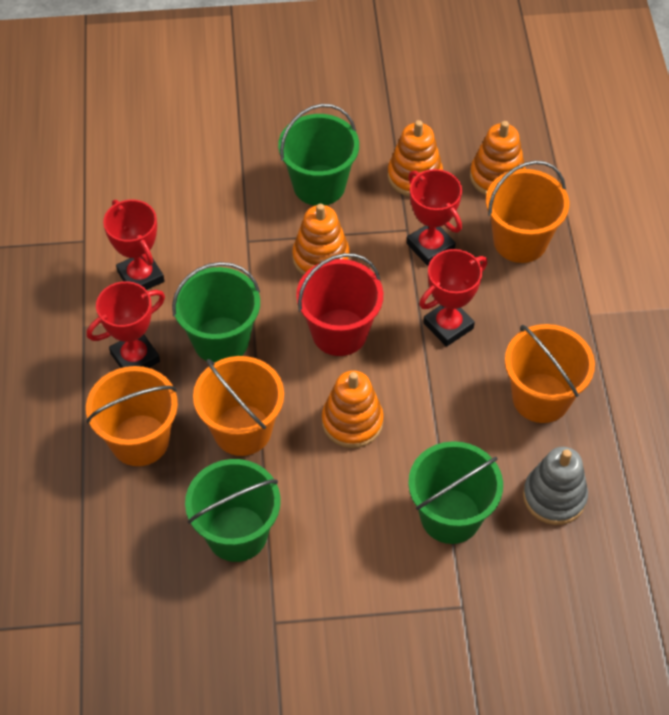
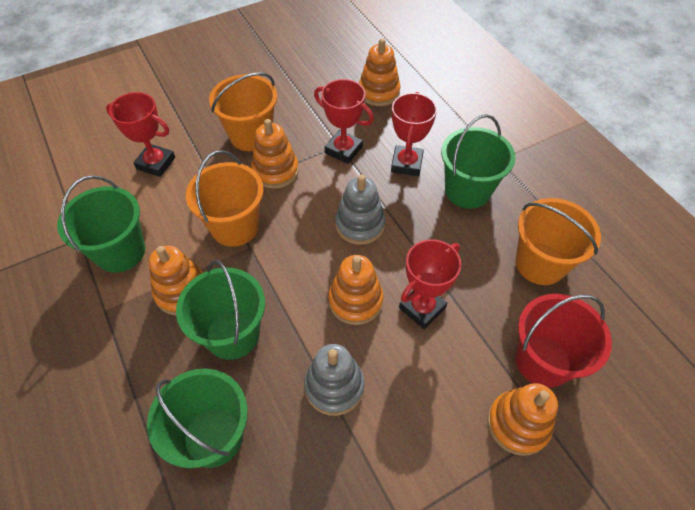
grey stacking toy: 1 -> 2
orange bucket: 4 -> 3
orange stacking toy: 4 -> 5

